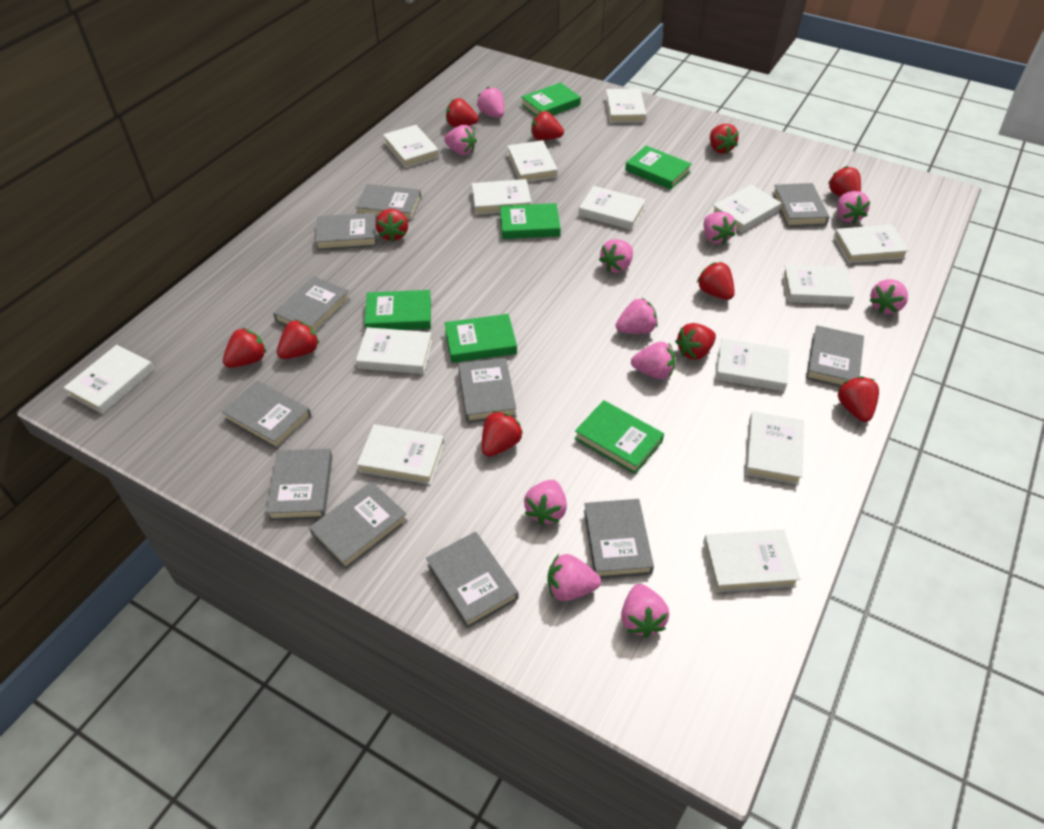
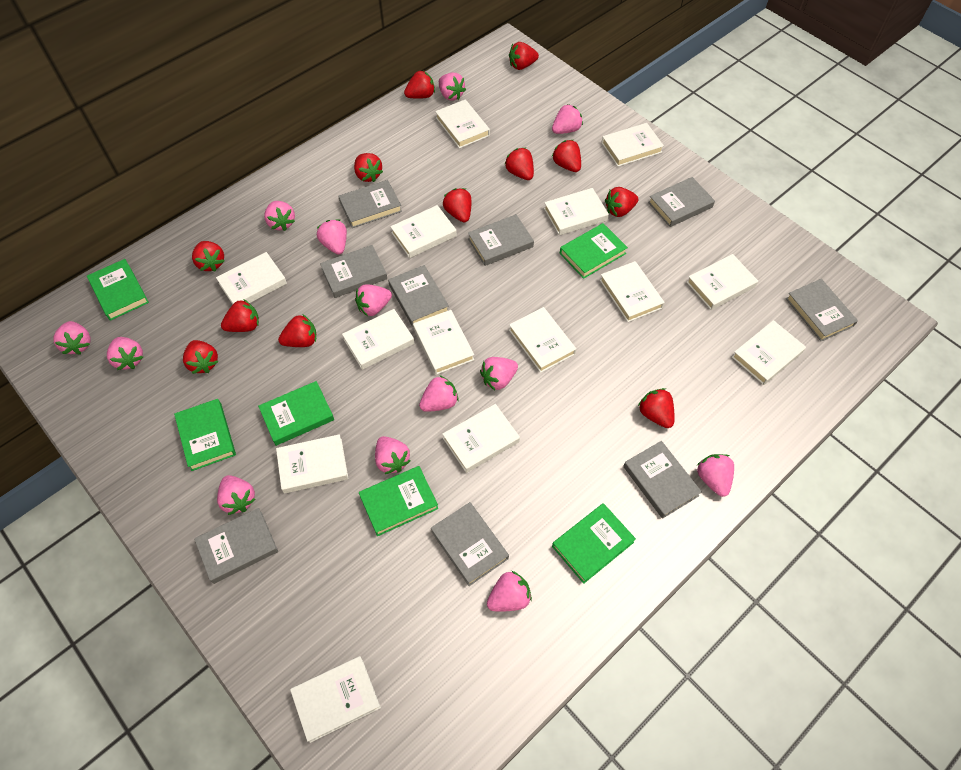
grey book: 11 -> 9
pink strawberry: 11 -> 13
red strawberry: 11 -> 12

